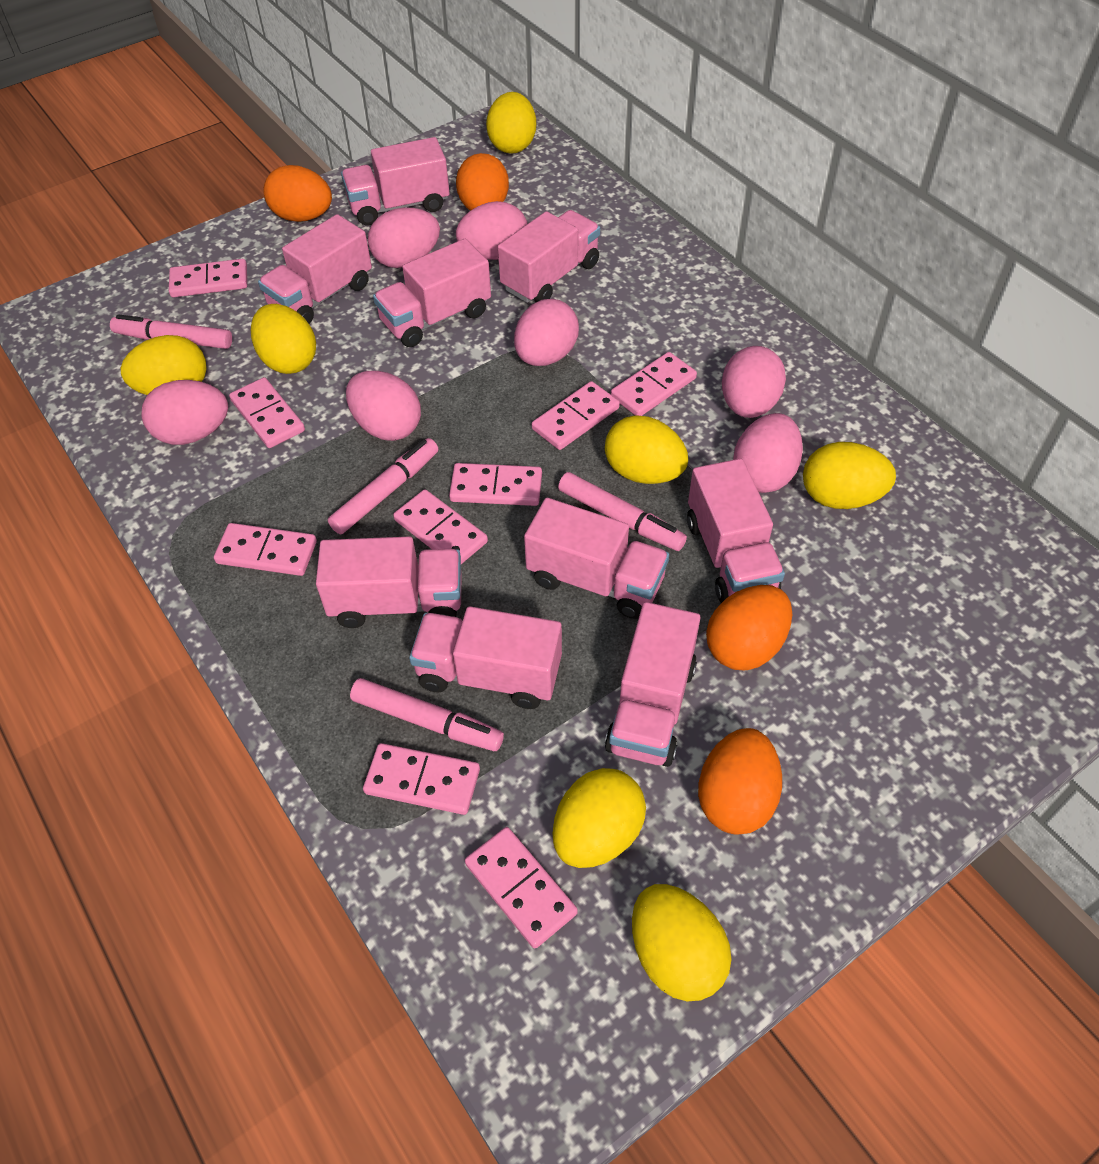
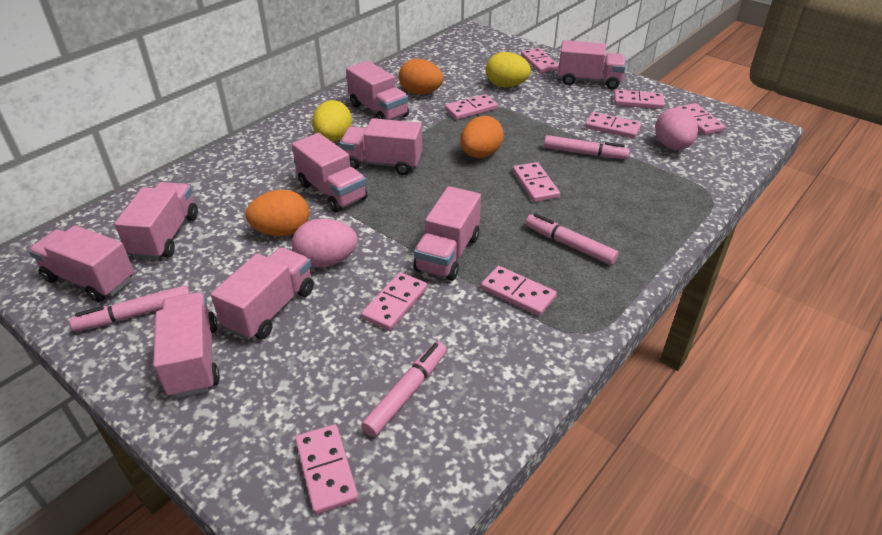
orange egg: 4 -> 3
pink egg: 7 -> 2
yellow egg: 7 -> 2

